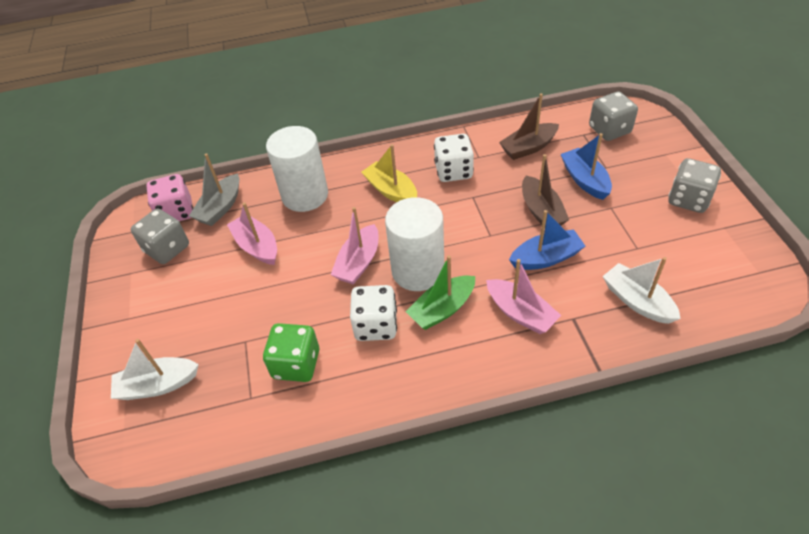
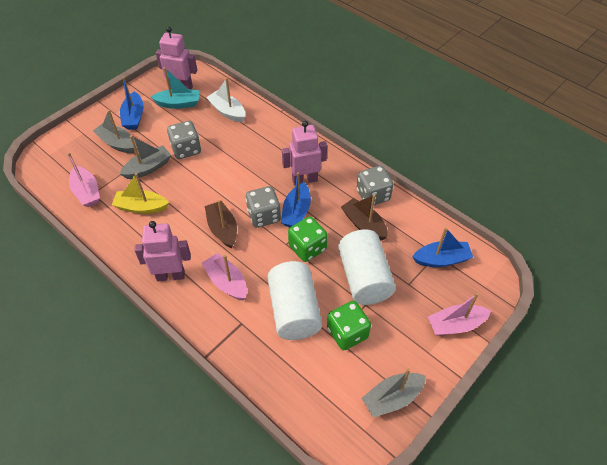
blue boat: 2 -> 3
green boat: 1 -> 0
green dice: 1 -> 2
grey boat: 1 -> 3
pink dice: 1 -> 0
pink robot: 0 -> 3
turquoise boat: 0 -> 1
white boat: 2 -> 1
white dice: 2 -> 0

